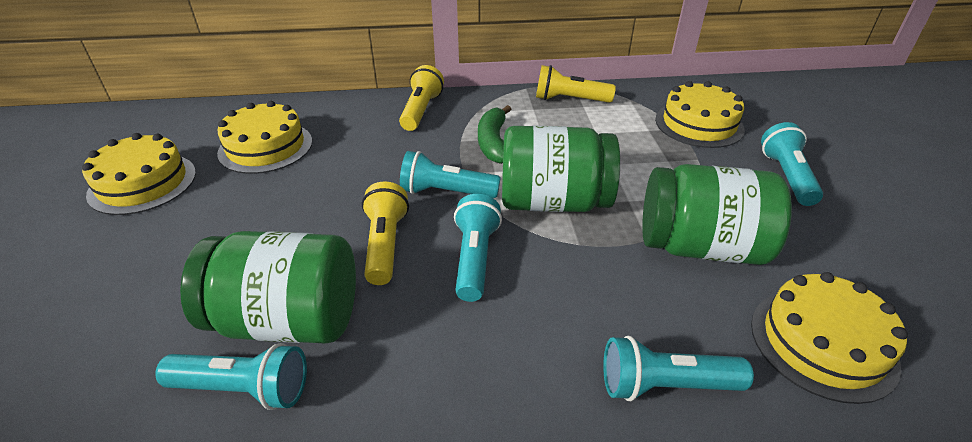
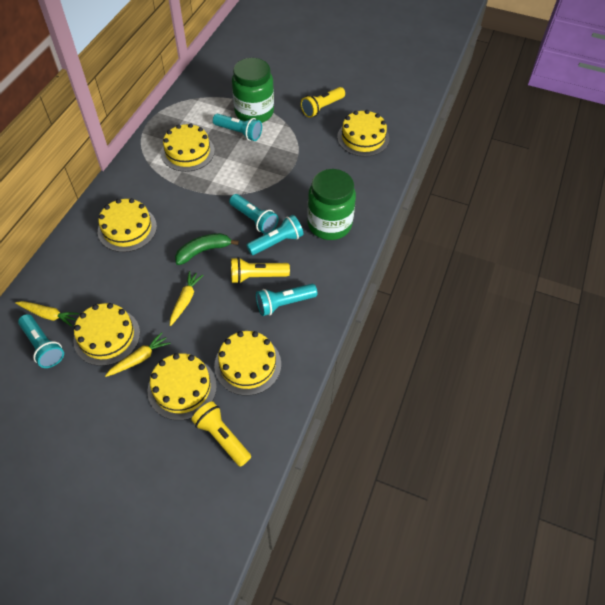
green jar: 3 -> 2
yellow cake: 4 -> 6
yellow carrot: 0 -> 3

